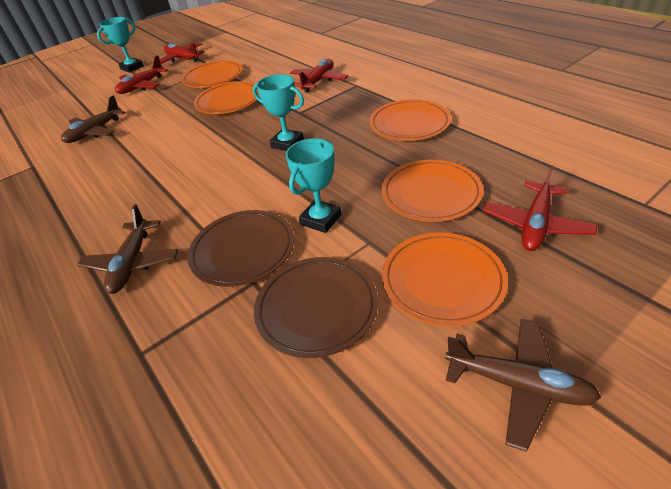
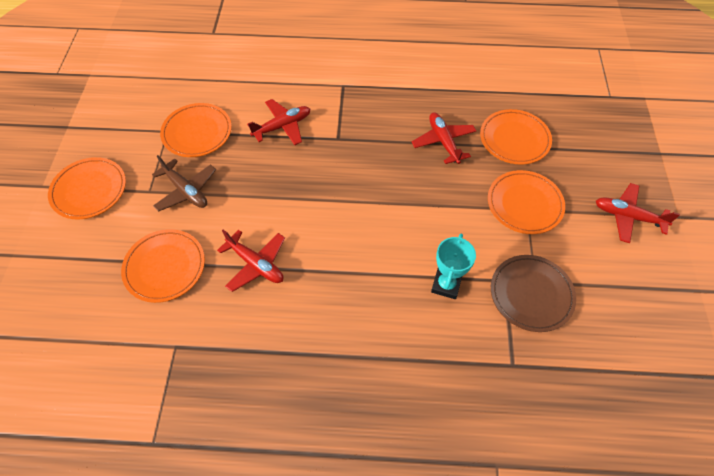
brown plane: 3 -> 1
brown plate: 2 -> 1
turquoise trophy: 3 -> 1

